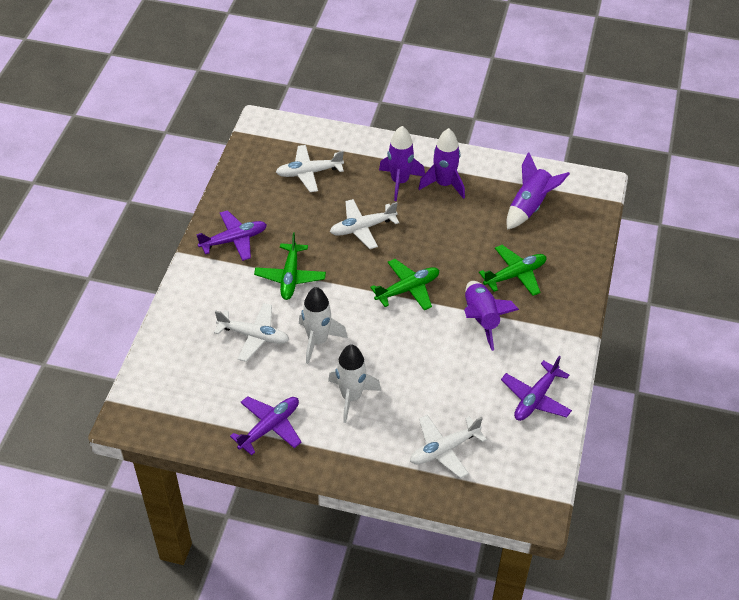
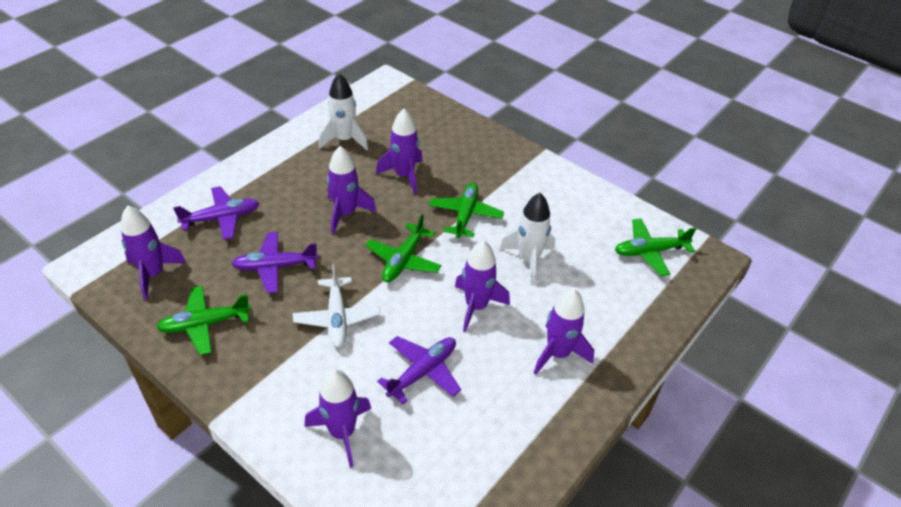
green plane: 3 -> 4
purple rocket: 4 -> 6
white plane: 4 -> 1

